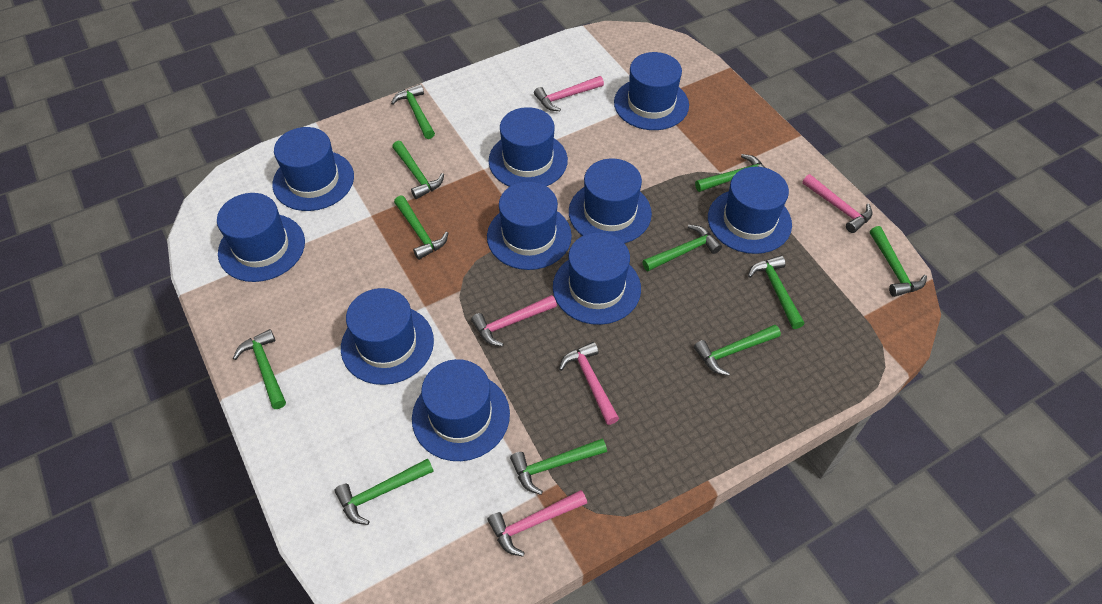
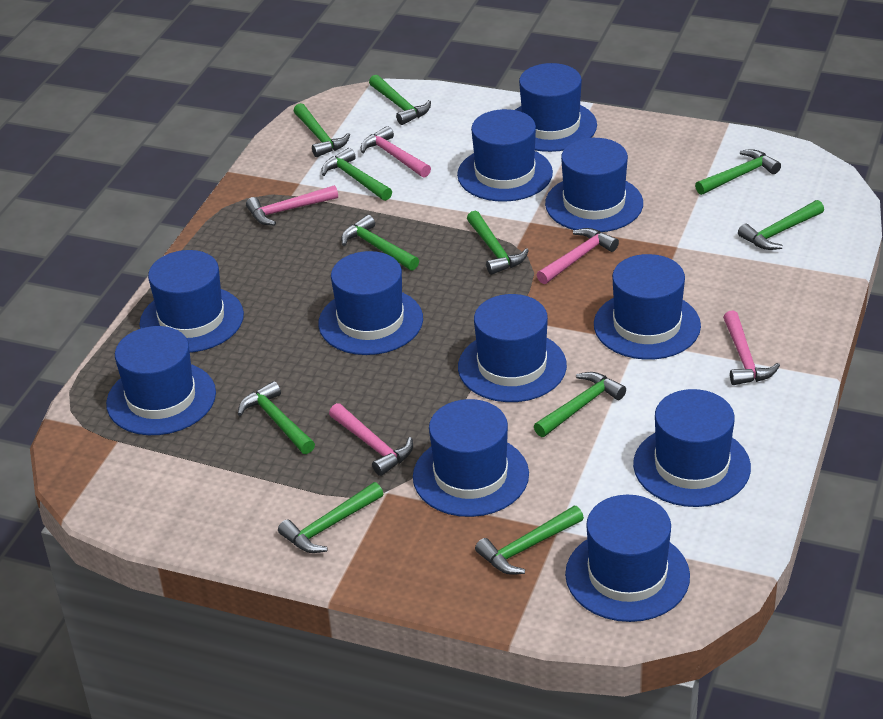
blue hat: 10 -> 11

